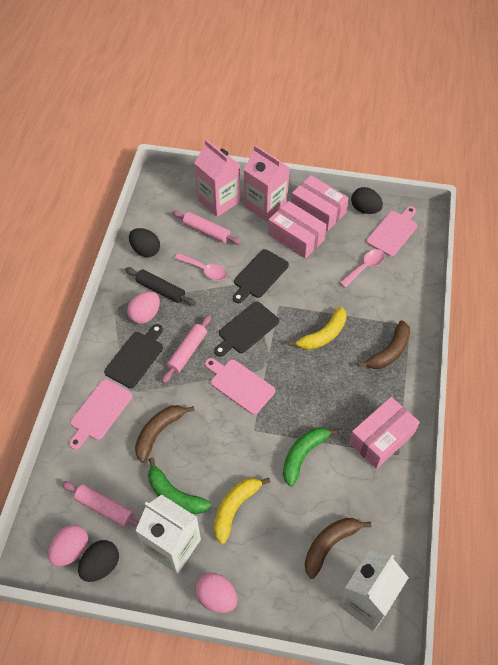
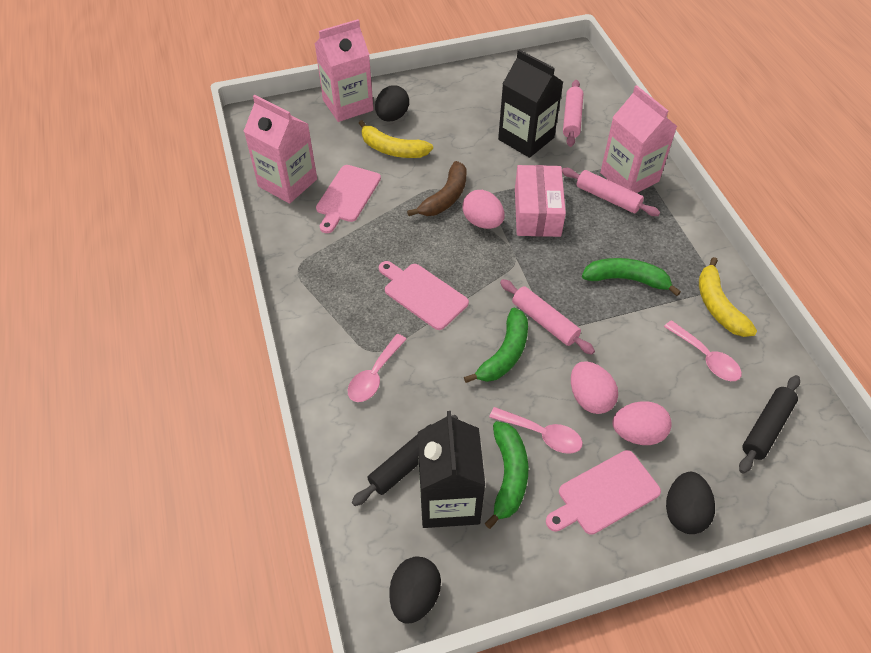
black carton: 0 -> 2
black cutting board: 3 -> 0
black rolling pin: 1 -> 2
brown banana: 3 -> 1
green banana: 2 -> 3
pink box: 3 -> 1
pink carton: 2 -> 3
pink spoon: 2 -> 3
white carton: 2 -> 0

